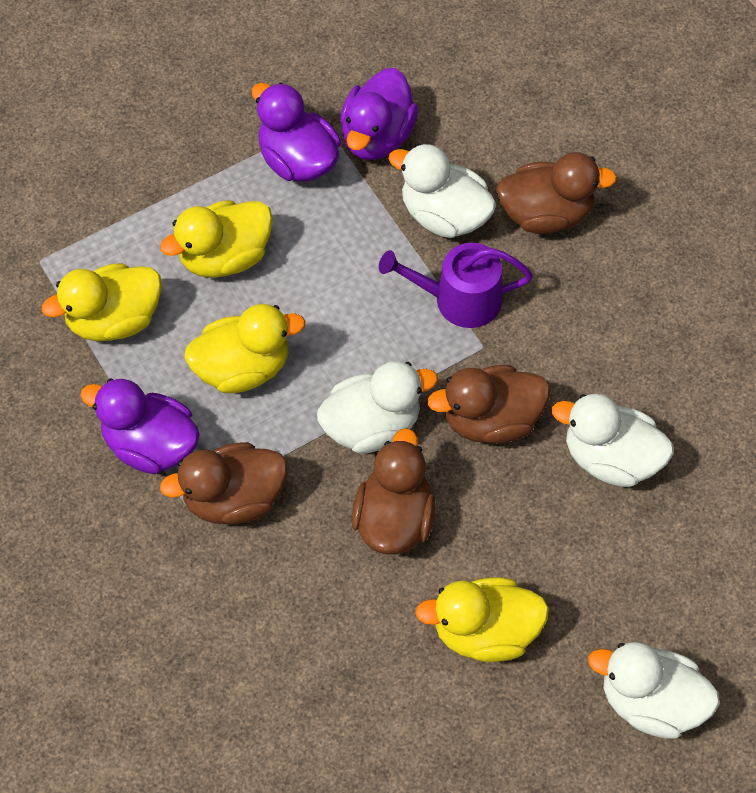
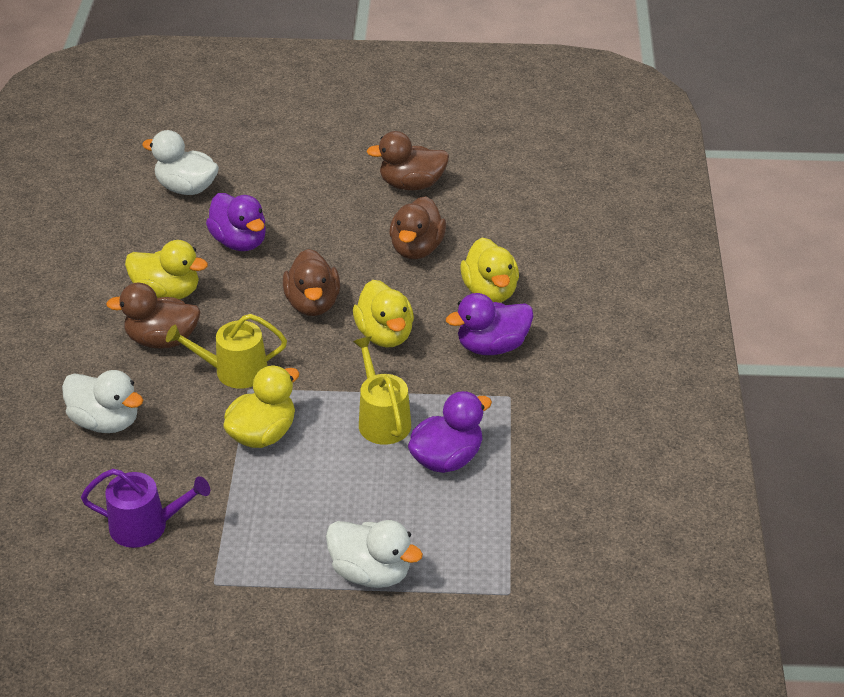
white duck: 4 -> 3
yellow watering can: 0 -> 2

